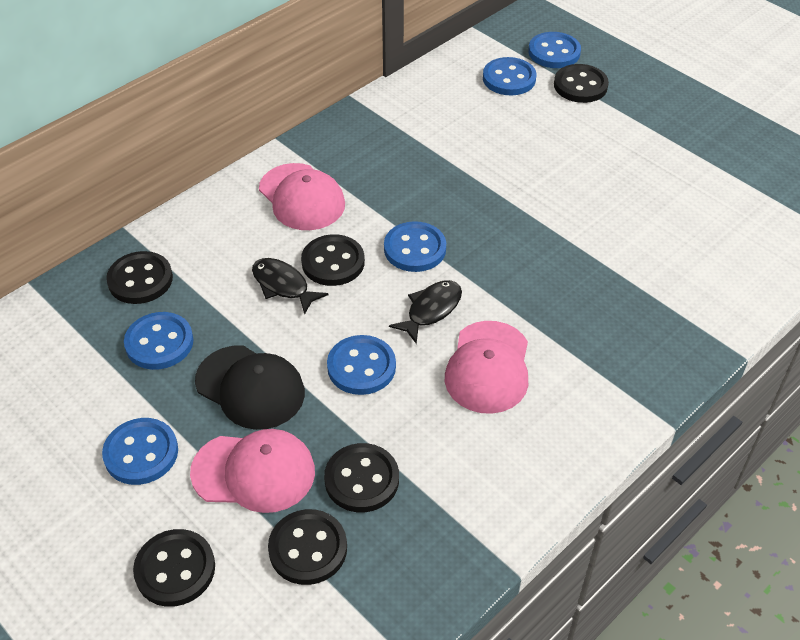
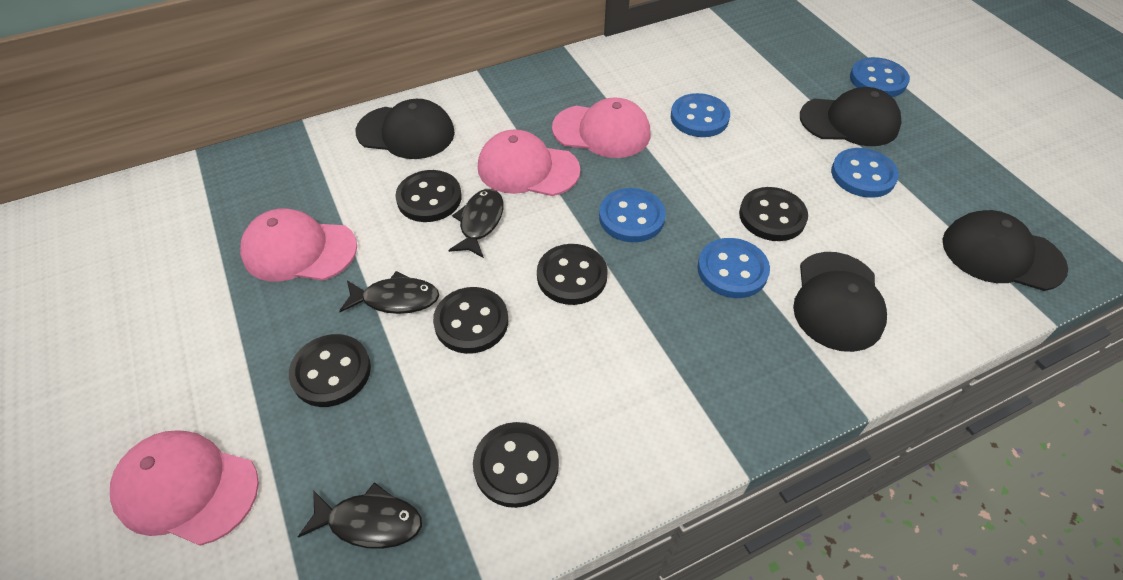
black cap: 1 -> 4
black fish: 2 -> 3
blue button: 6 -> 5
pink cap: 3 -> 4

